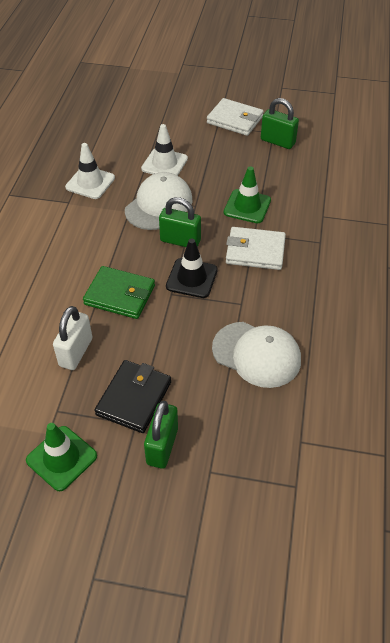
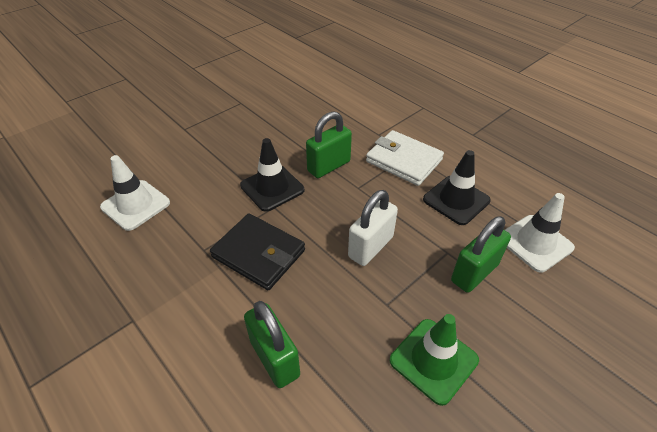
black traffic cone: 1 -> 2
green traffic cone: 2 -> 1
green wallet: 1 -> 0
white cap: 2 -> 0
white wallet: 2 -> 1

